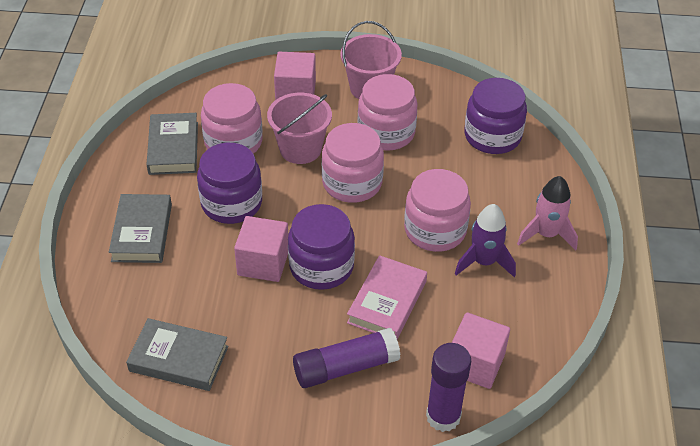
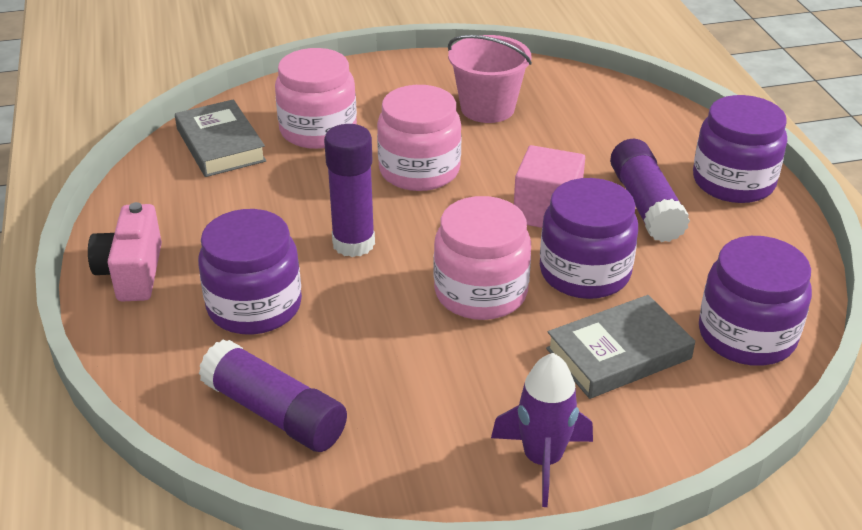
grey book: 3 -> 2
pink book: 1 -> 0
pink bucket: 2 -> 1
pink camera: 0 -> 1
pink cube: 3 -> 1
pink jar: 4 -> 3
pink rocket: 1 -> 0
purple glue stick: 2 -> 3
purple jar: 3 -> 4

